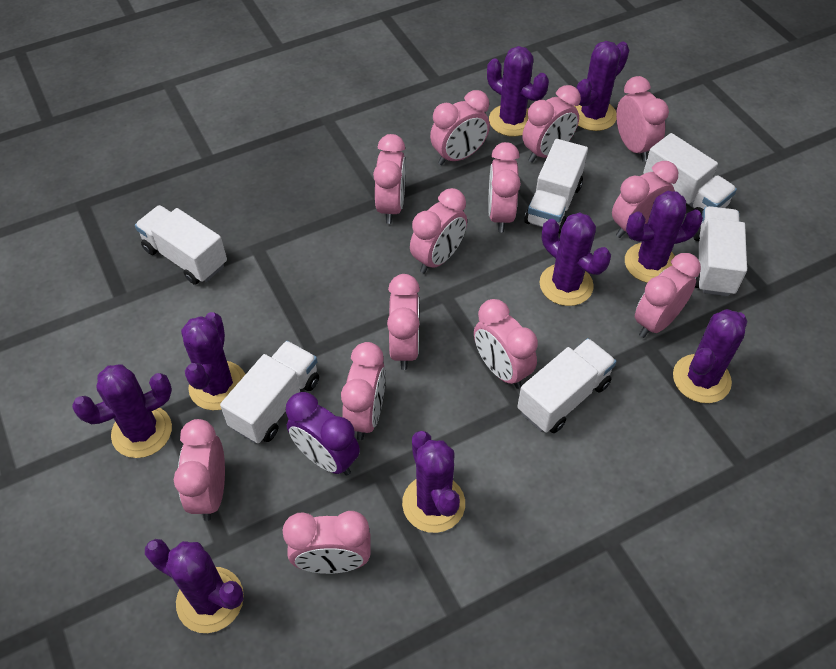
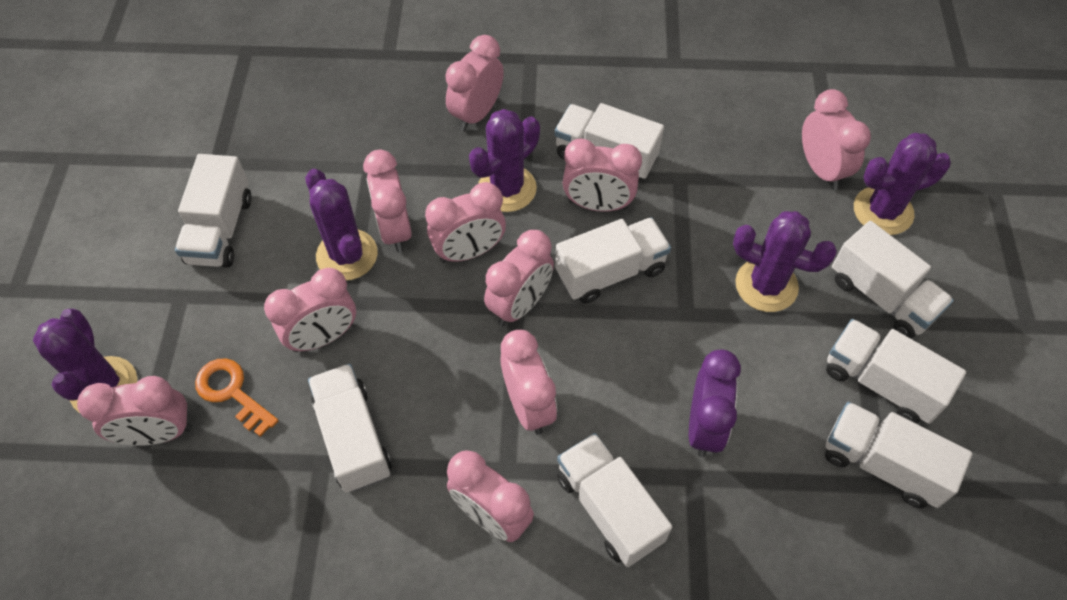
orange key: 0 -> 1
pink clock: 13 -> 10
purple cactus: 9 -> 5
white truck: 6 -> 8

